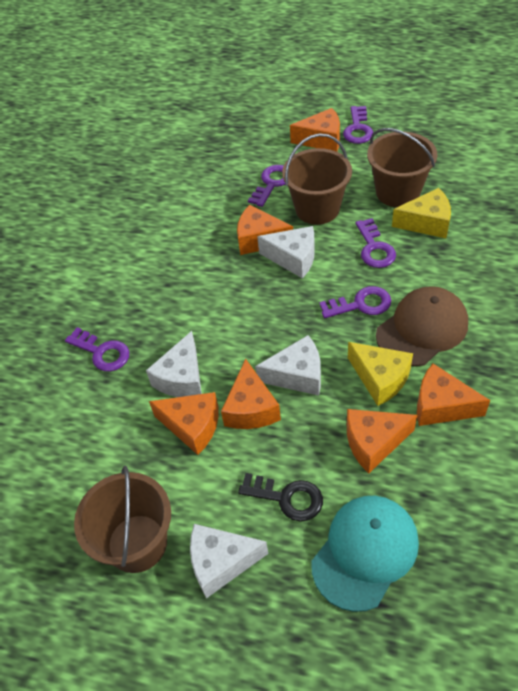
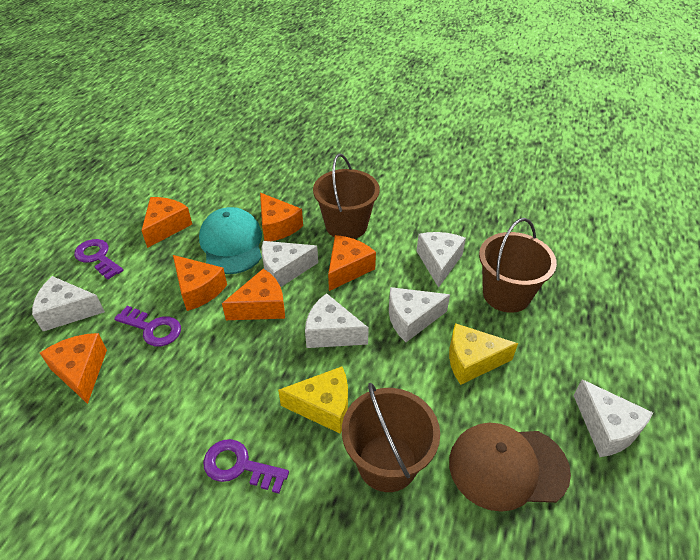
black key: 1 -> 0
purple key: 5 -> 3
white cheese: 4 -> 6

